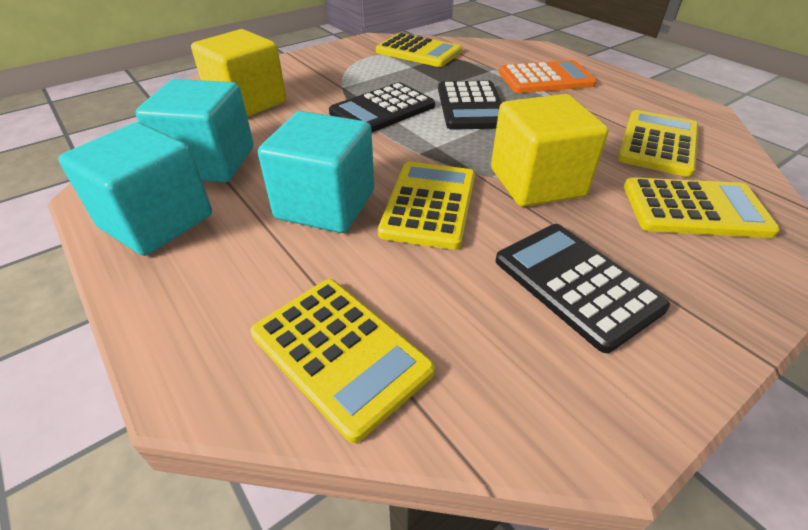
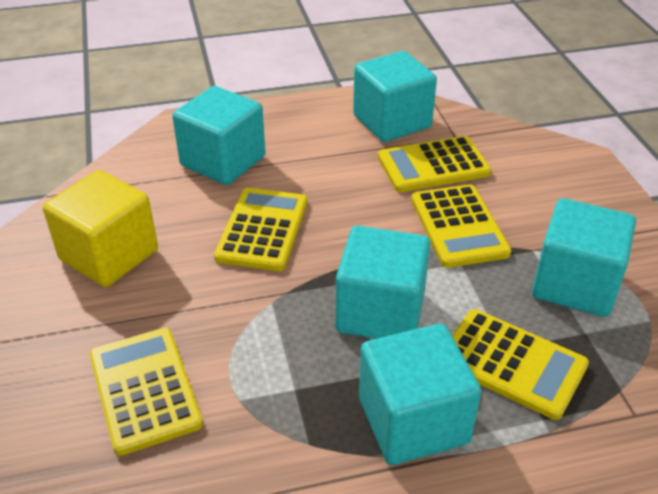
black calculator: 3 -> 0
orange calculator: 1 -> 0
turquoise cube: 3 -> 5
yellow cube: 2 -> 1

